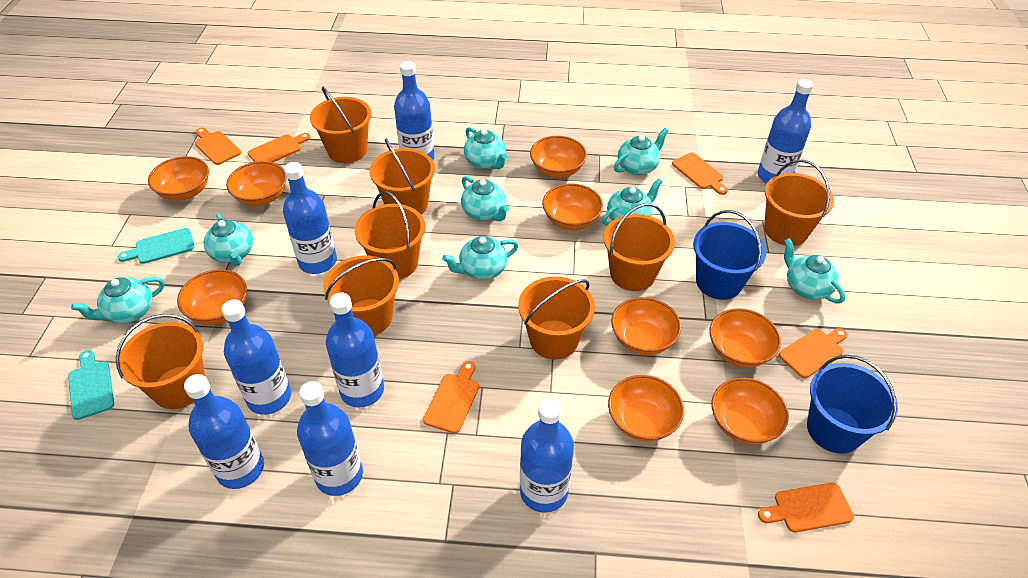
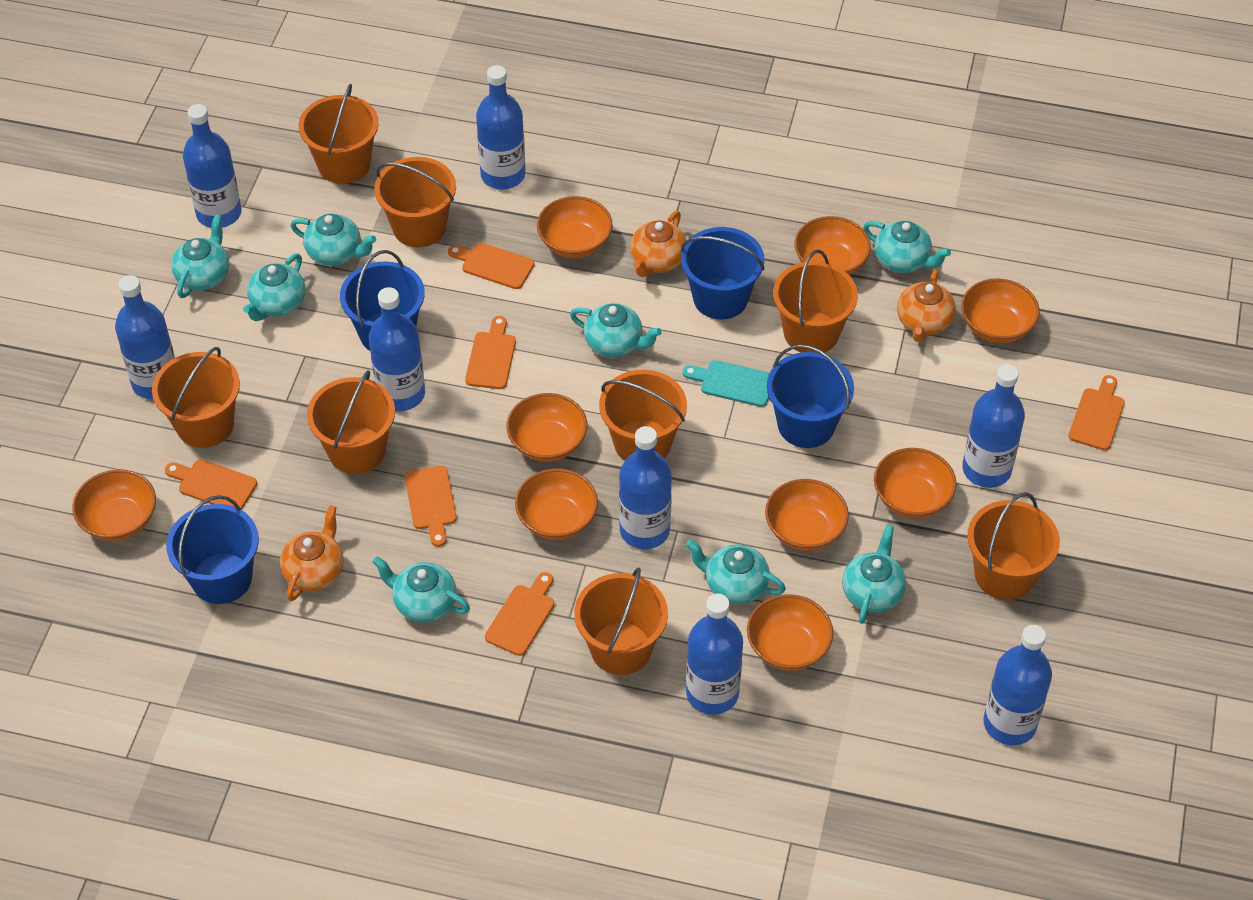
blue bucket: 2 -> 4
orange teapot: 0 -> 3
turquoise cutting board: 2 -> 1

